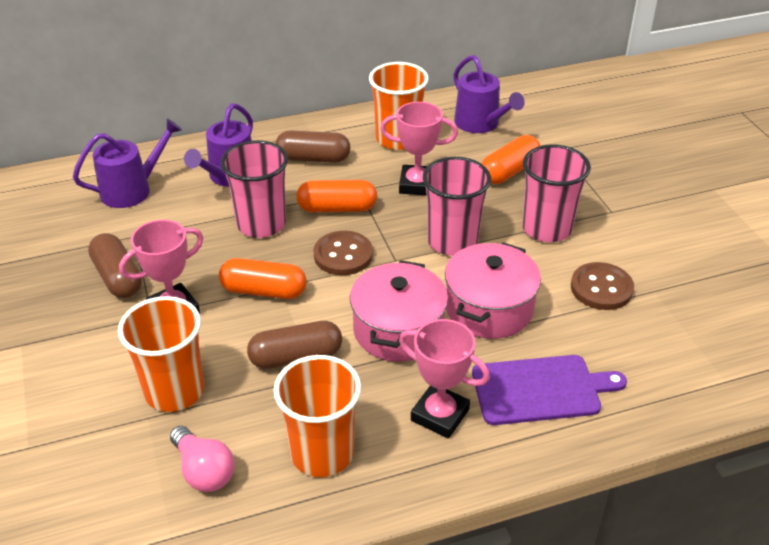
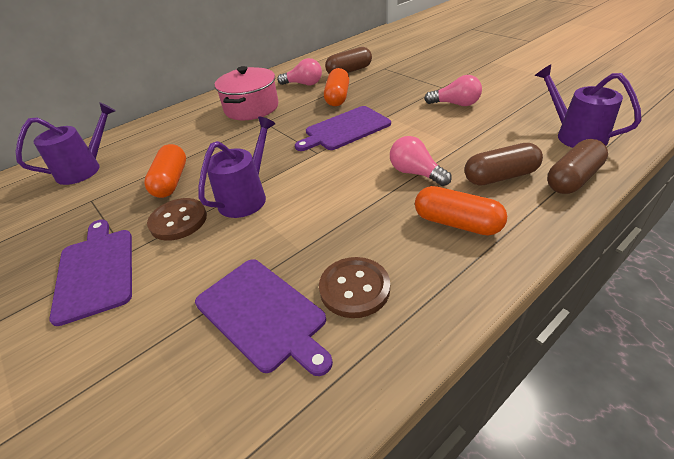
orange cup: 3 -> 0
pink cup: 3 -> 0
pink light bulb: 1 -> 3
pink pot: 2 -> 1
pink trophy: 3 -> 0
purple cutting board: 1 -> 3

